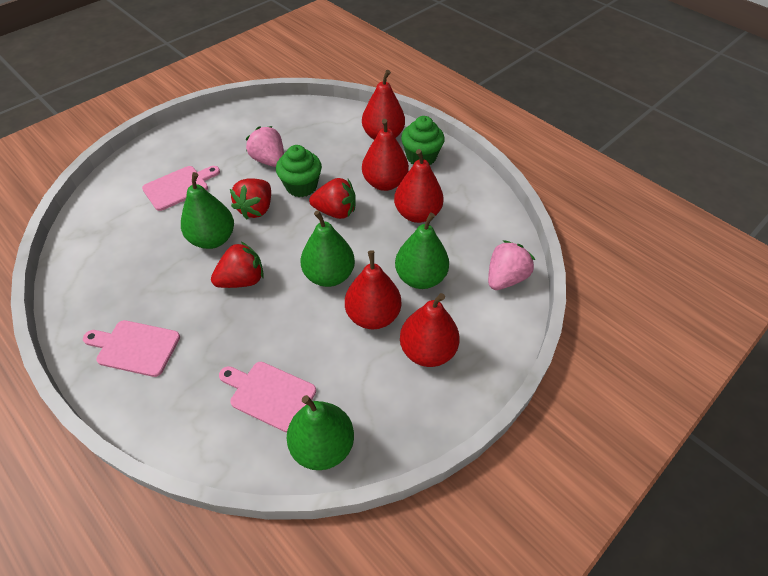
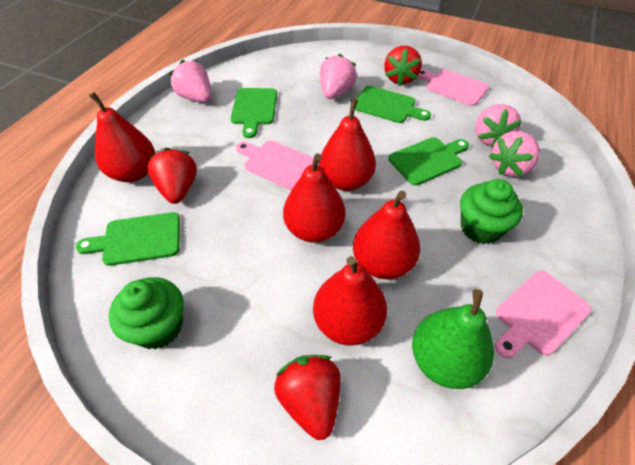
green cutting board: 0 -> 4
green pear: 4 -> 1
pink strawberry: 2 -> 4

